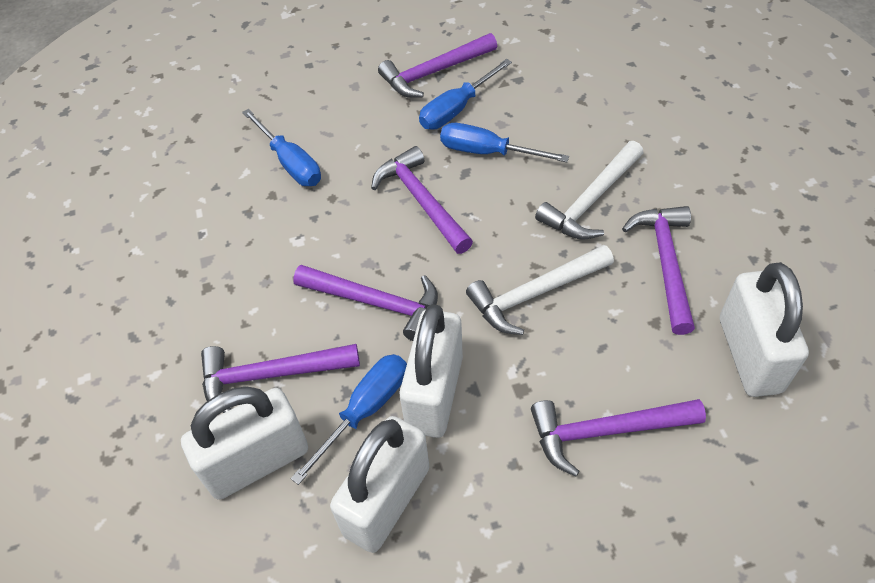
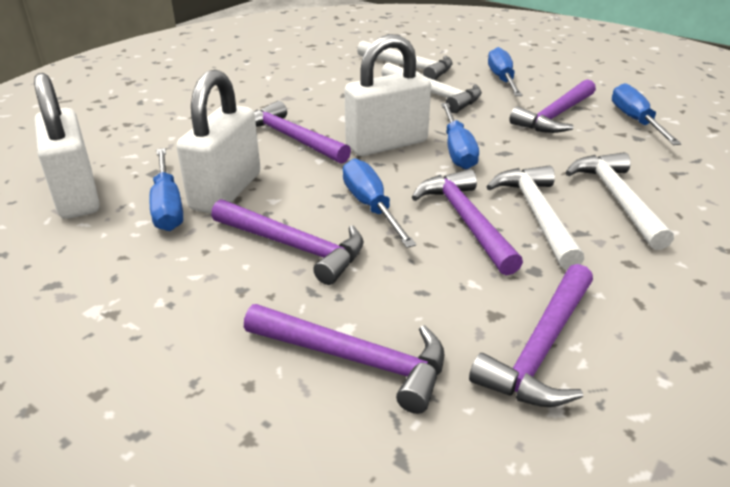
blue screwdriver: 4 -> 5
white hammer: 2 -> 4
white padlock: 4 -> 3

